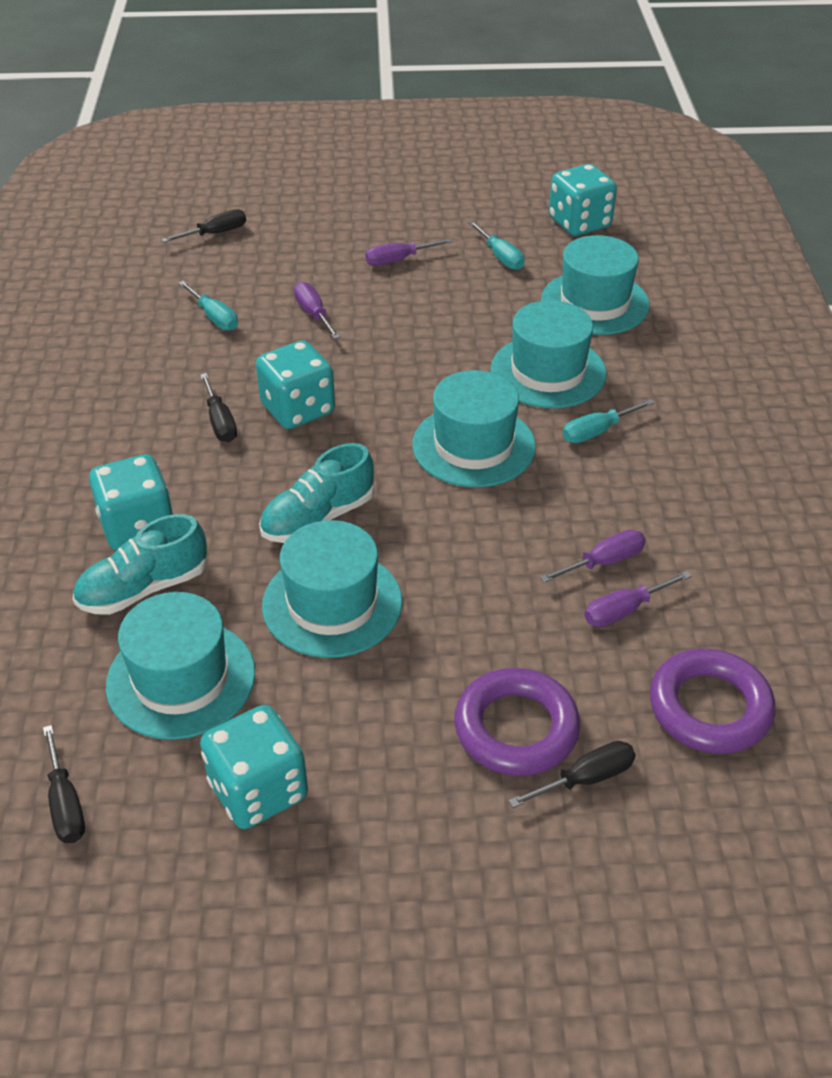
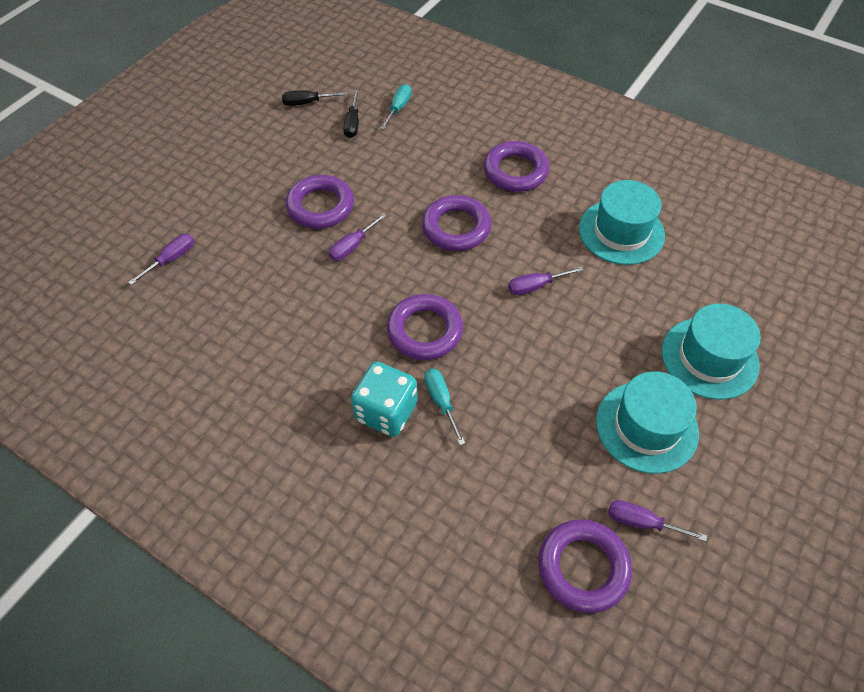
black screwdriver: 4 -> 2
purple ring: 2 -> 5
turquoise dice: 4 -> 1
turquoise hat: 5 -> 3
turquoise screwdriver: 3 -> 2
turquoise shoe: 2 -> 0

